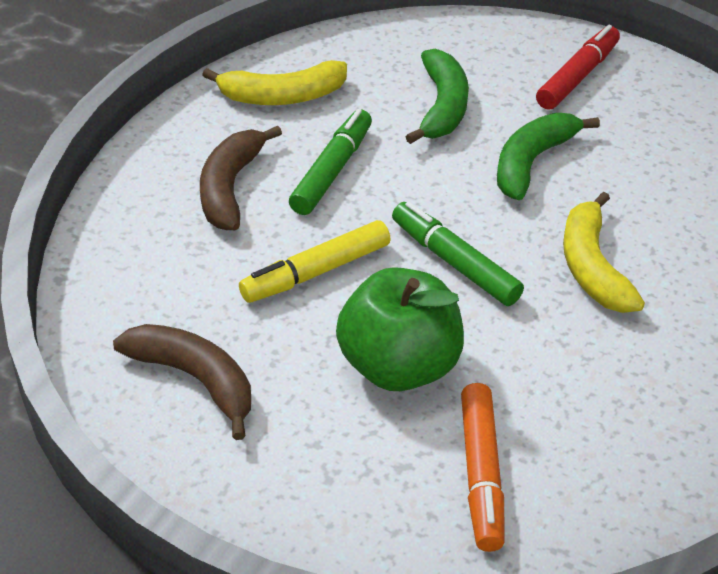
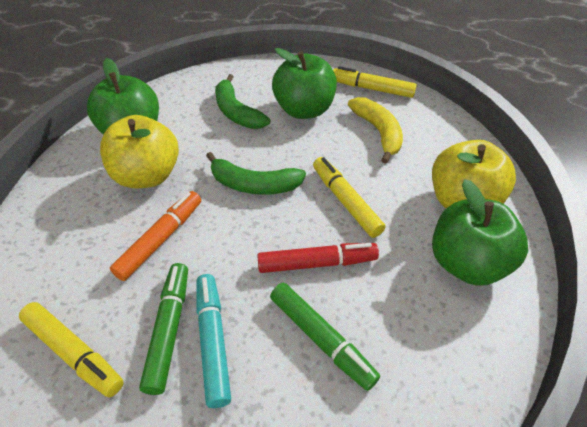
brown banana: 2 -> 0
green apple: 1 -> 3
turquoise marker: 0 -> 1
yellow apple: 0 -> 2
yellow banana: 2 -> 1
yellow marker: 1 -> 3

